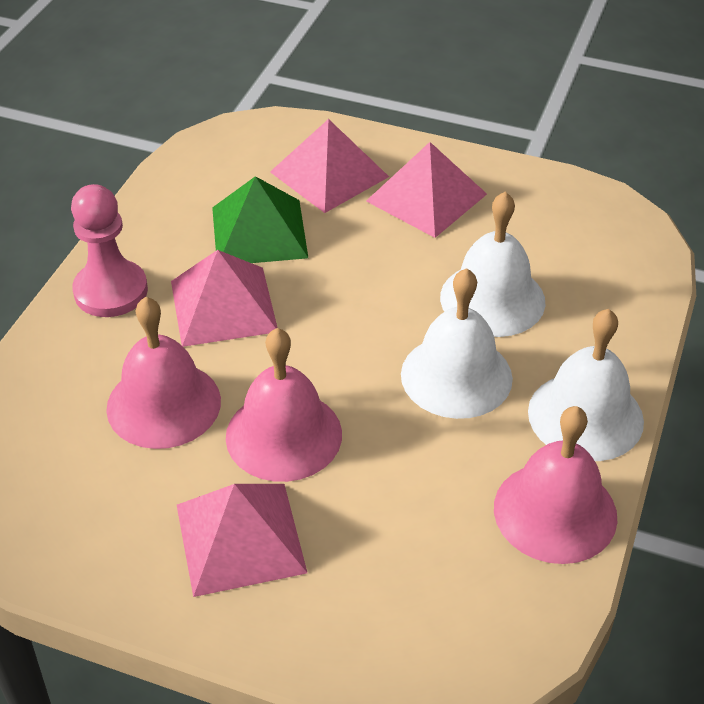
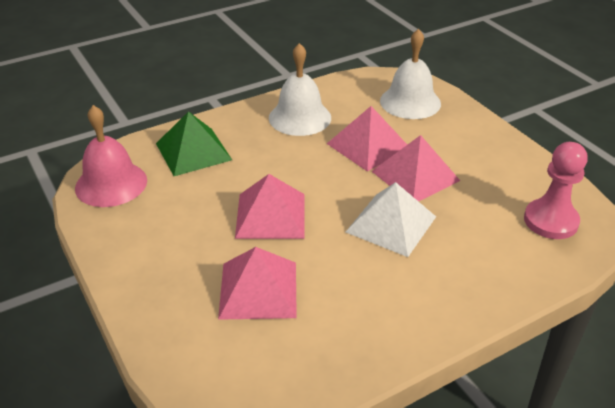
pink bell: 3 -> 1
white bell: 3 -> 2
white pyramid: 0 -> 1

